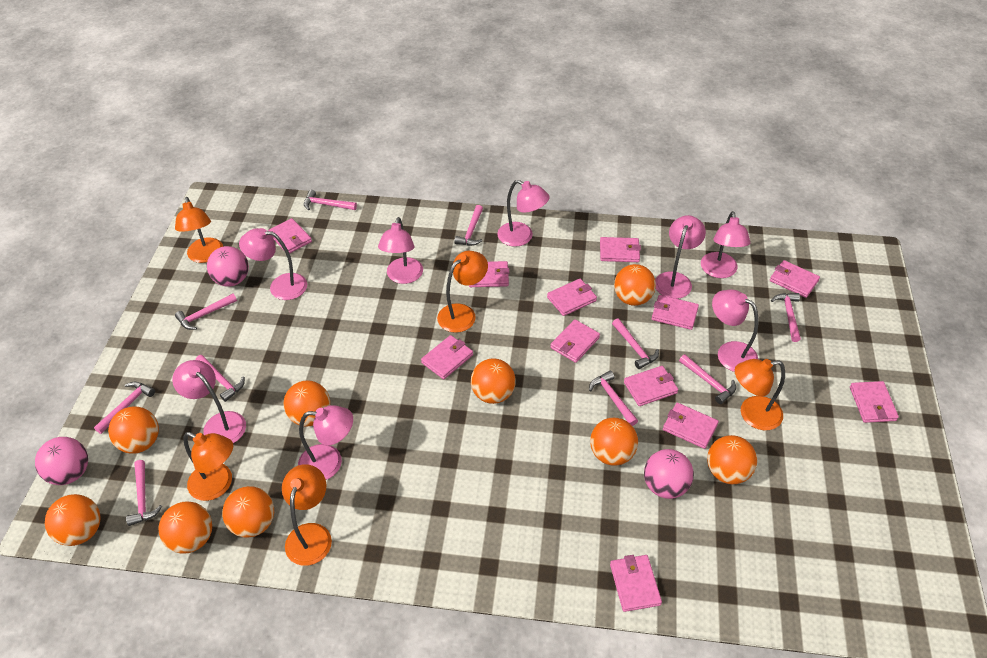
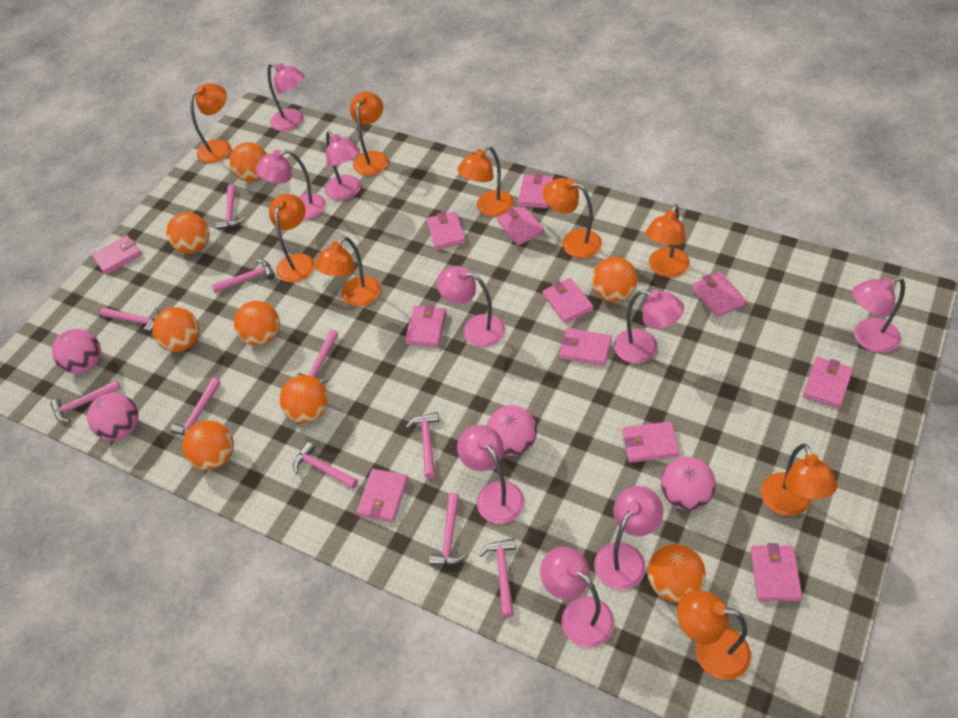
orange ball: 9 -> 8
orange lamp: 5 -> 9
pink ball: 3 -> 4
pink lamp: 8 -> 9

